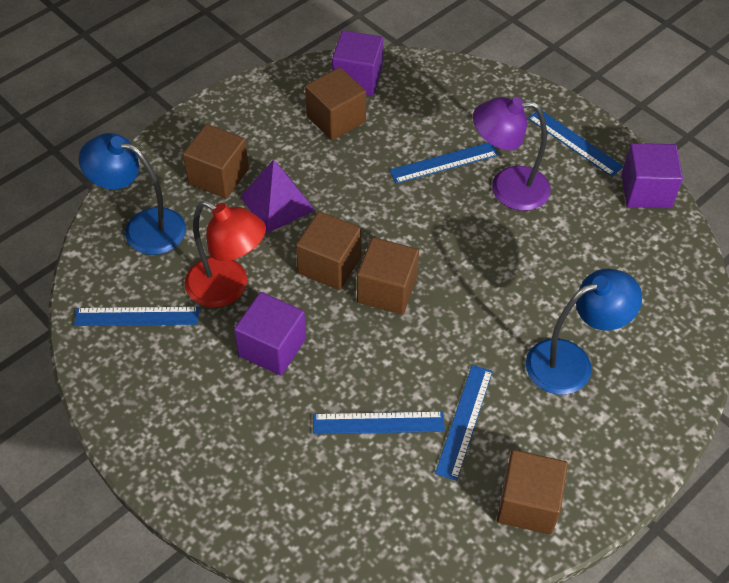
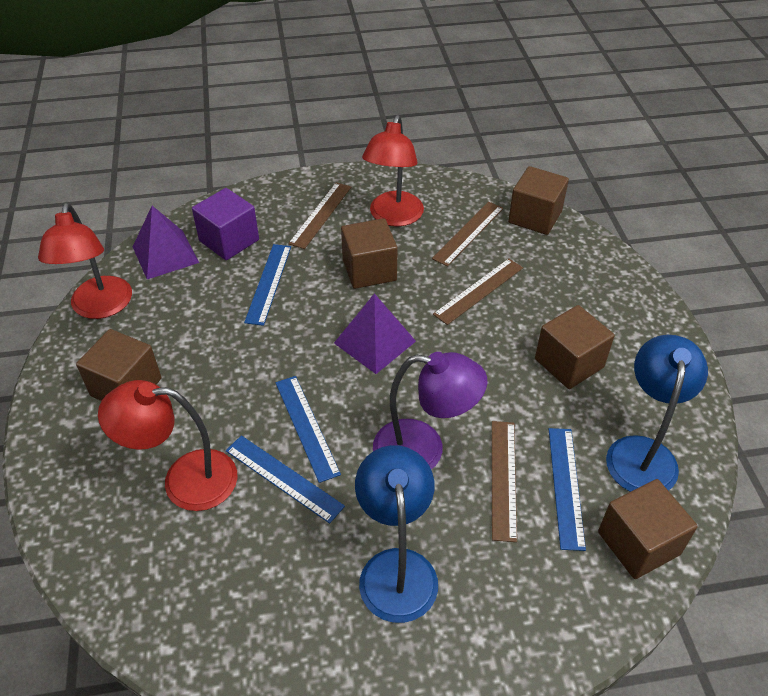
blue ruler: 5 -> 4
brown ruler: 0 -> 4
purple cube: 3 -> 1
purple pyramid: 1 -> 2
red lamp: 1 -> 3

